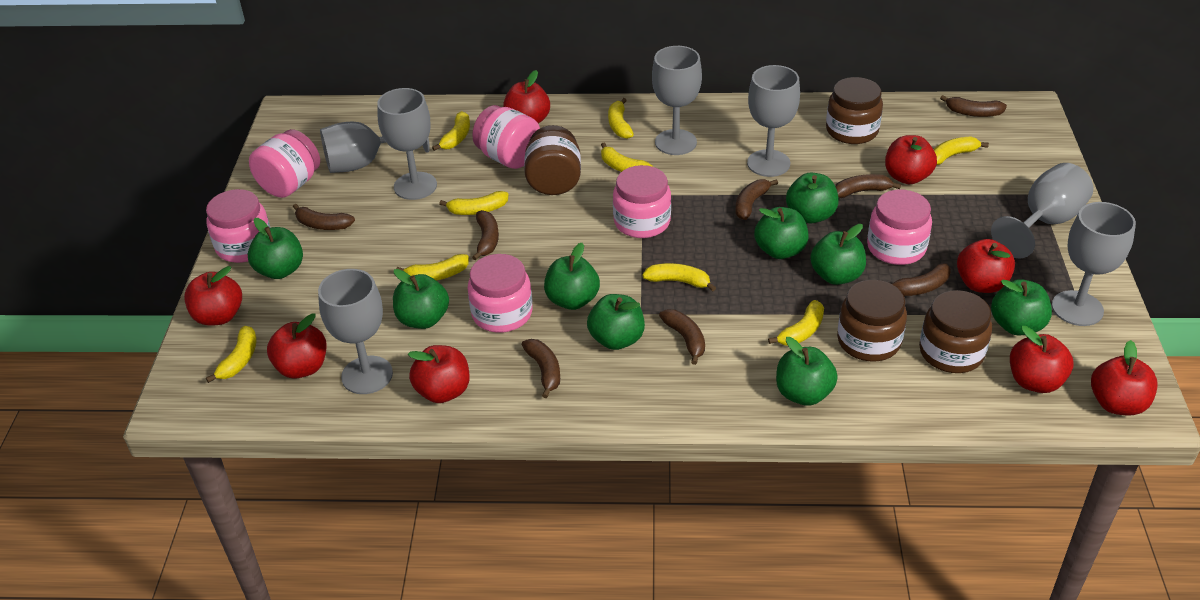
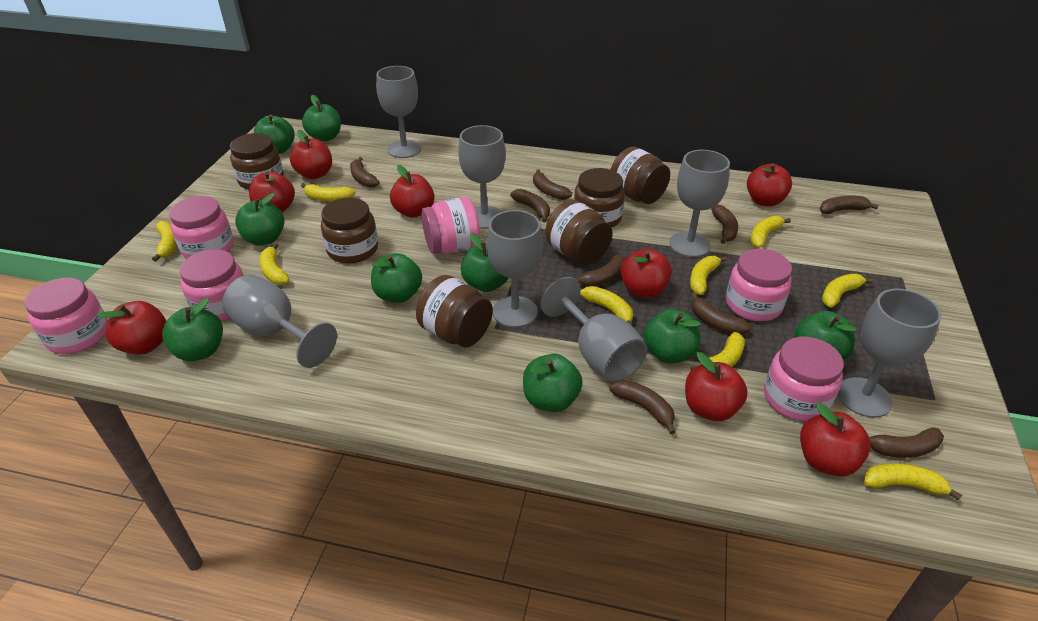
brown banana: 8 -> 9
brown jar: 4 -> 6

